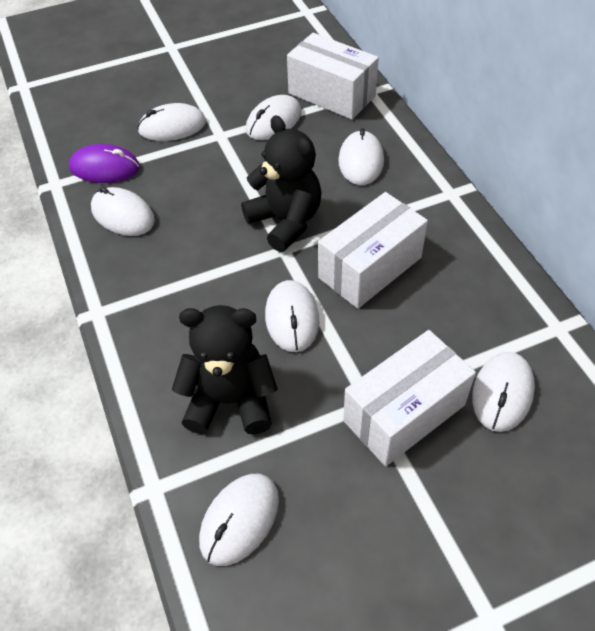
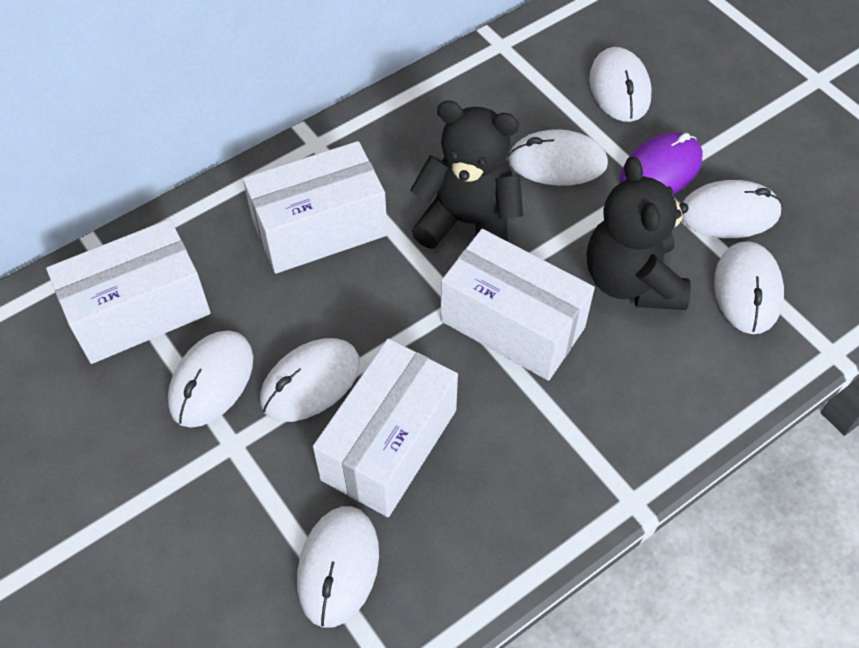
white box: 3 -> 4

